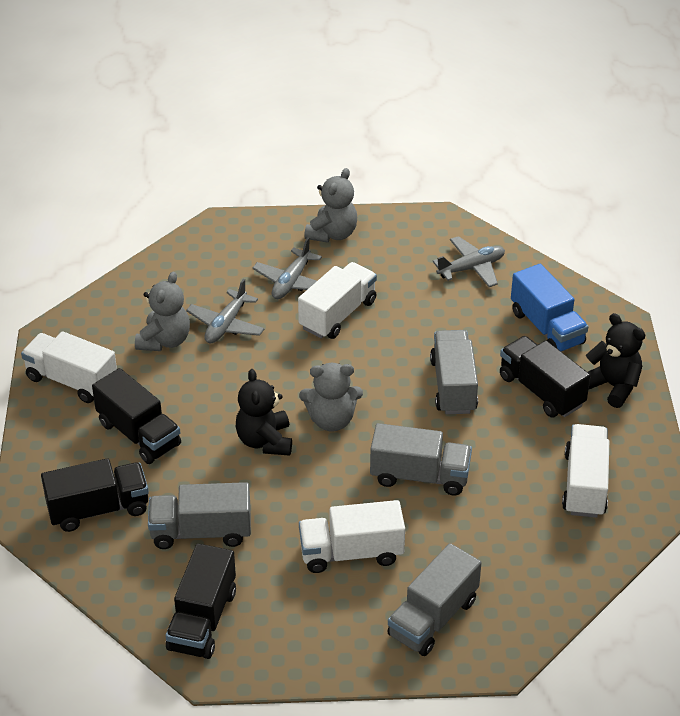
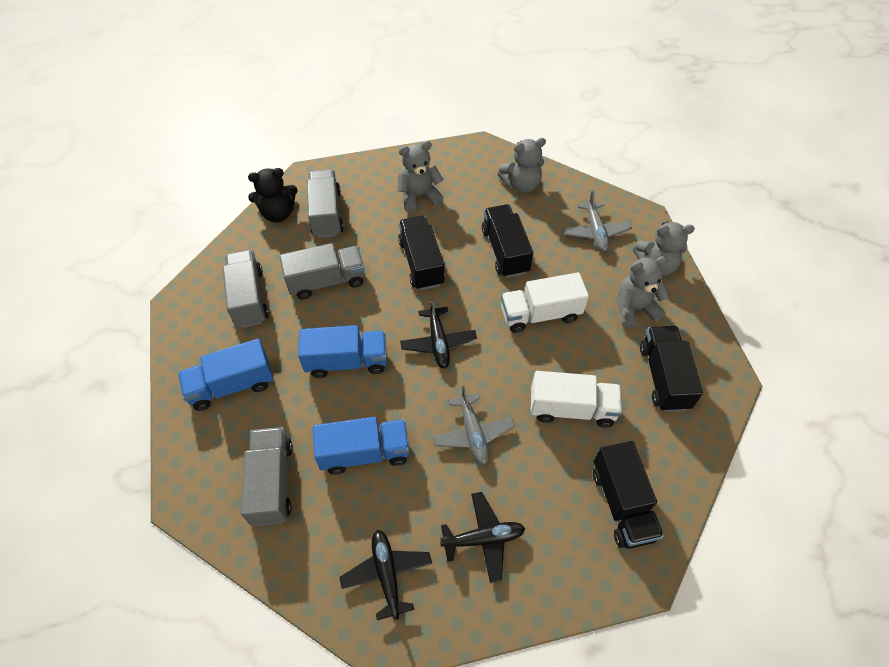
black plane: 0 -> 3
black teddy bear: 2 -> 1
blue truck: 1 -> 3
grey plane: 3 -> 2
grey teddy bear: 3 -> 4
white truck: 4 -> 2

